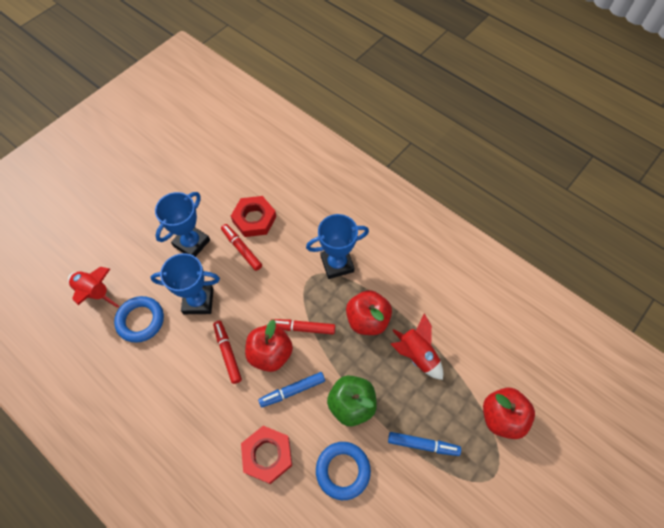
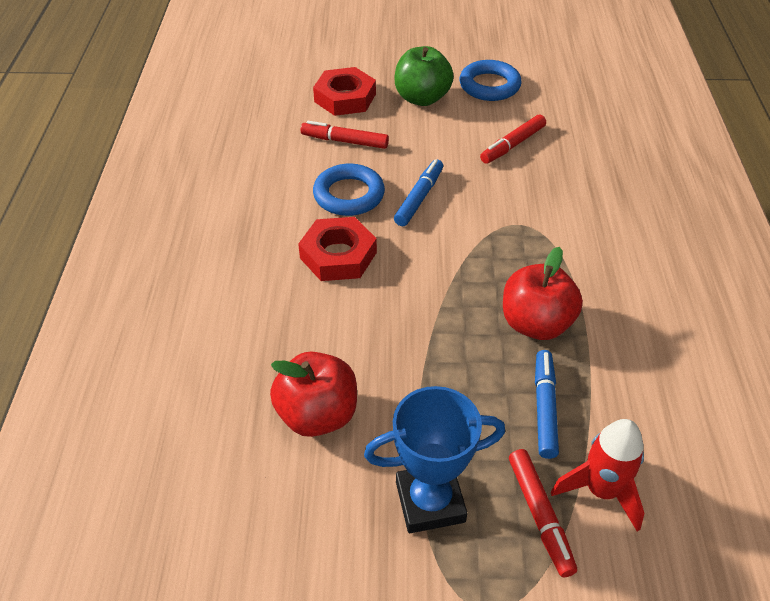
blue trophy: 3 -> 1
red apple: 3 -> 2
red rocket: 2 -> 1

